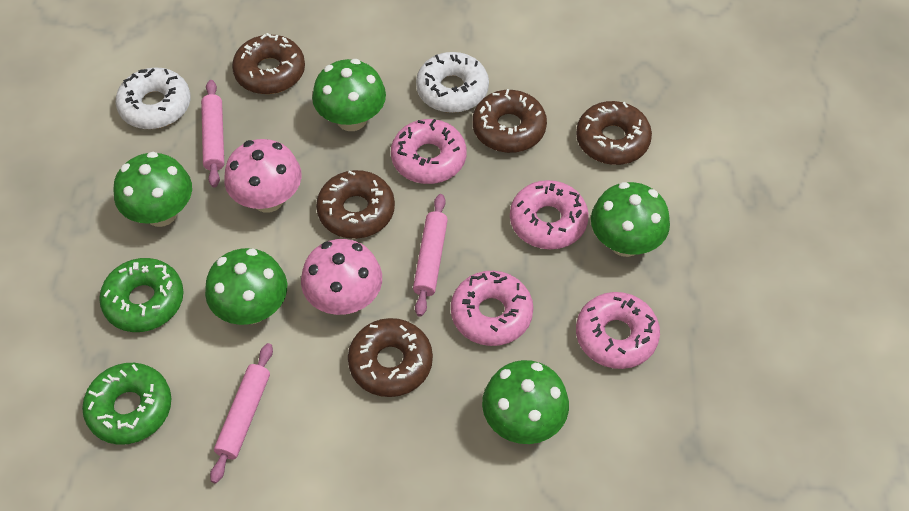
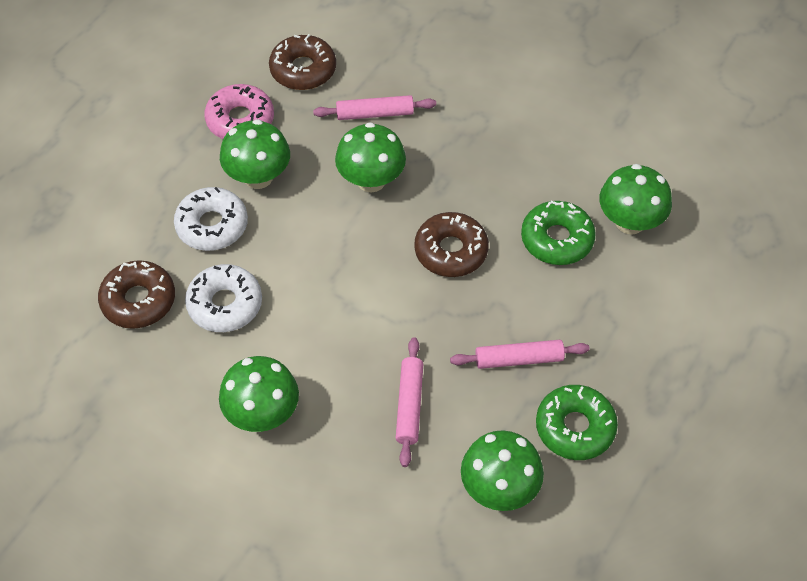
brown donut: 5 -> 3
pink donut: 4 -> 1
pink mushroom: 2 -> 0

